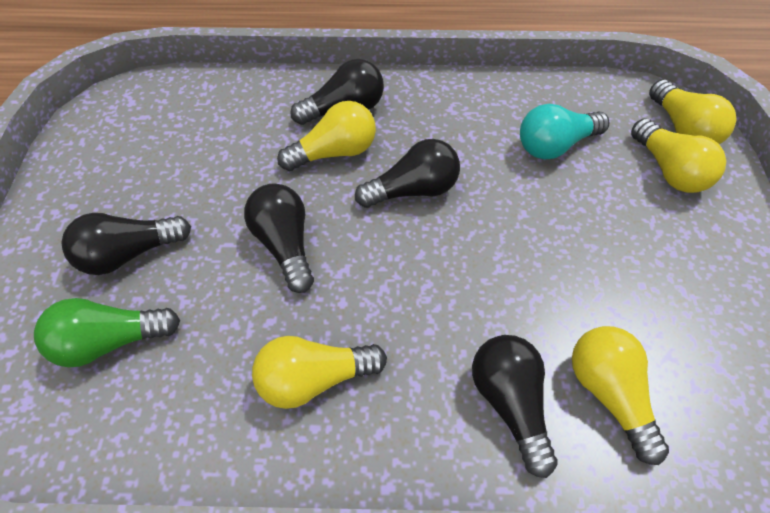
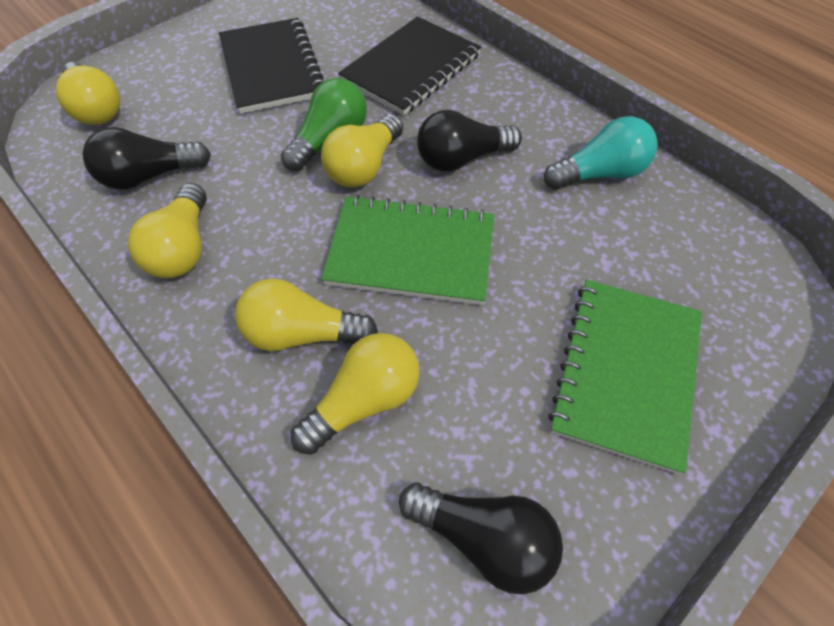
black light bulb: 5 -> 3
black notebook: 0 -> 2
green notebook: 0 -> 2

